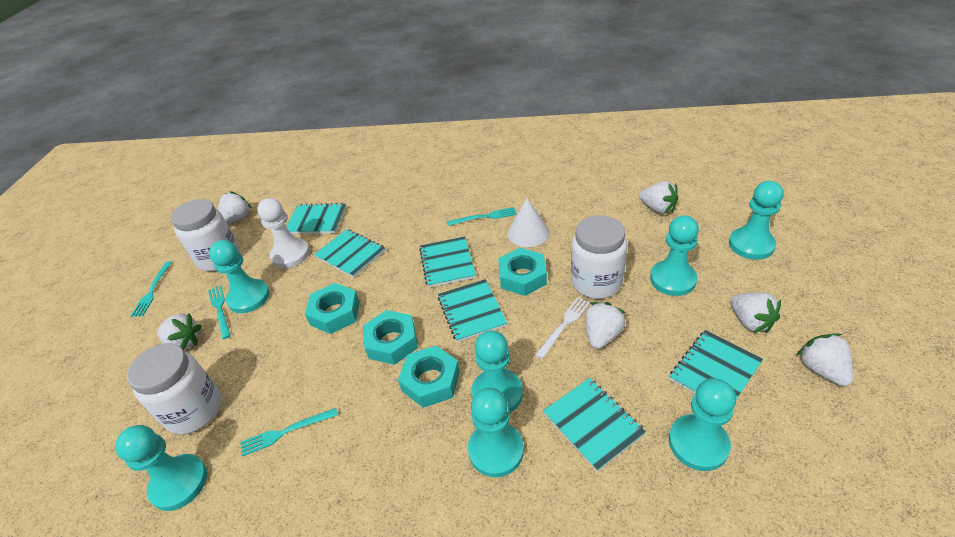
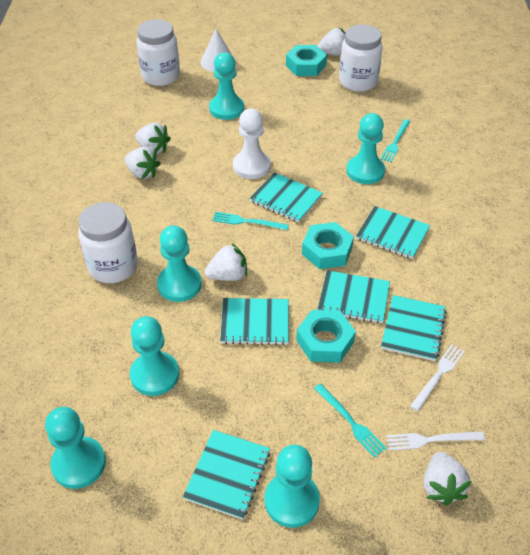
turquoise fork: 4 -> 3
turquoise nut: 4 -> 3
turquoise pawn: 7 -> 6
white fork: 1 -> 2
white strawberry: 6 -> 5

